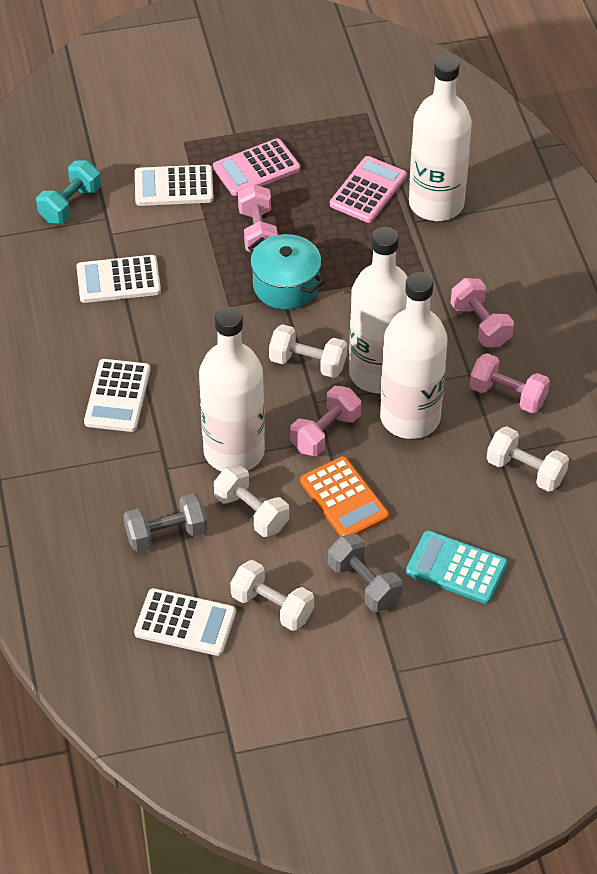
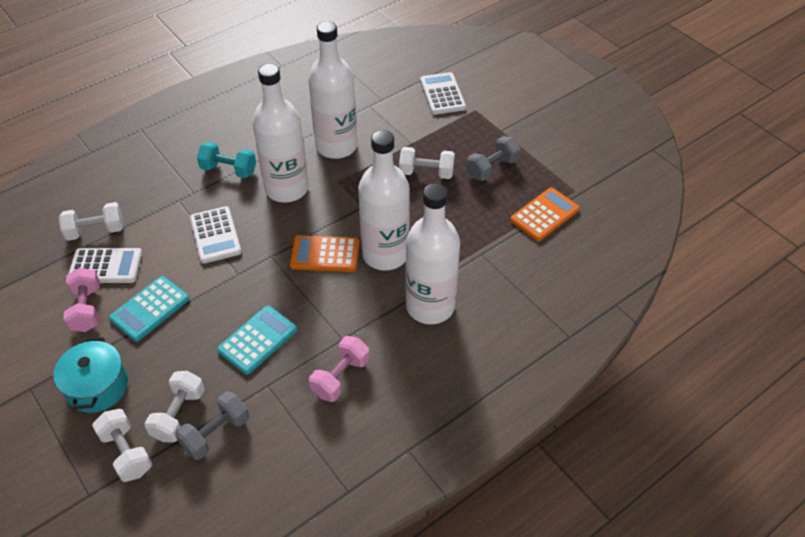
orange calculator: 1 -> 2
pink calculator: 2 -> 0
pink dumbbell: 4 -> 2
turquoise calculator: 1 -> 2
white calculator: 4 -> 3

